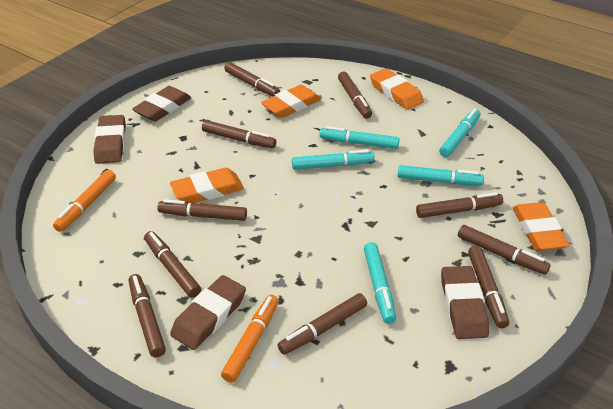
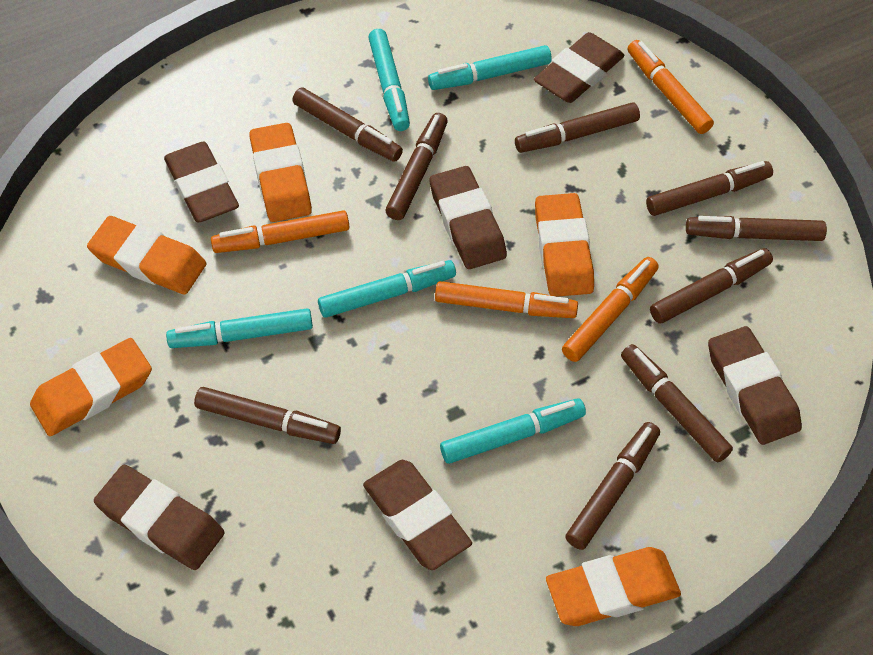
brown eraser: 4 -> 6
brown marker: 10 -> 9
orange eraser: 4 -> 5
orange marker: 2 -> 4

